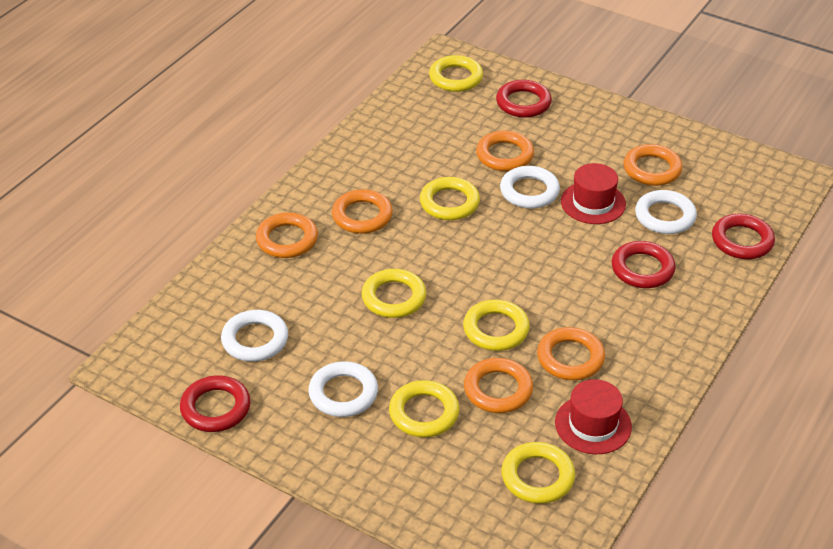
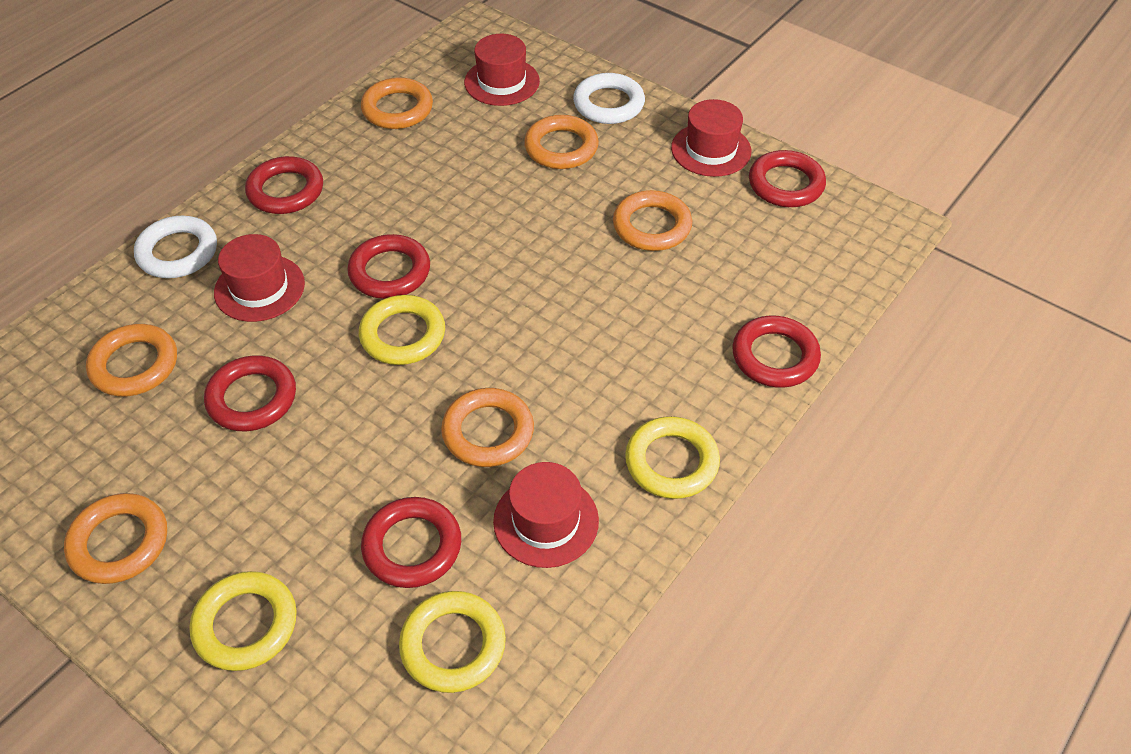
red hat: 2 -> 4
red ring: 4 -> 6
white ring: 4 -> 2
yellow ring: 6 -> 4

